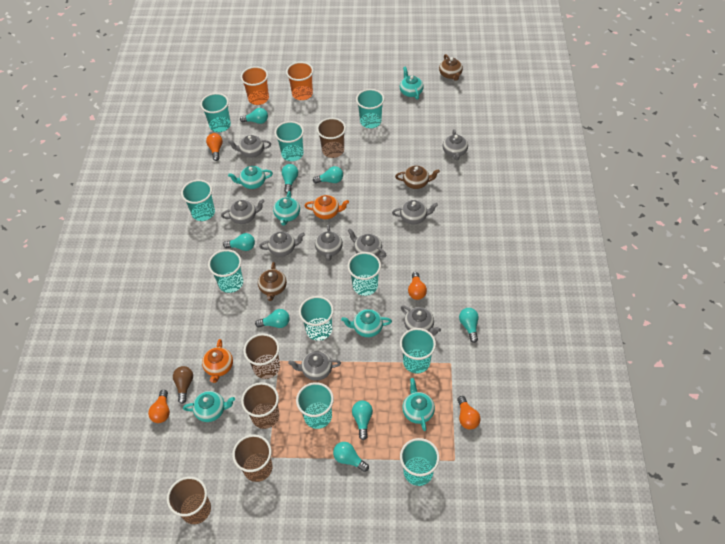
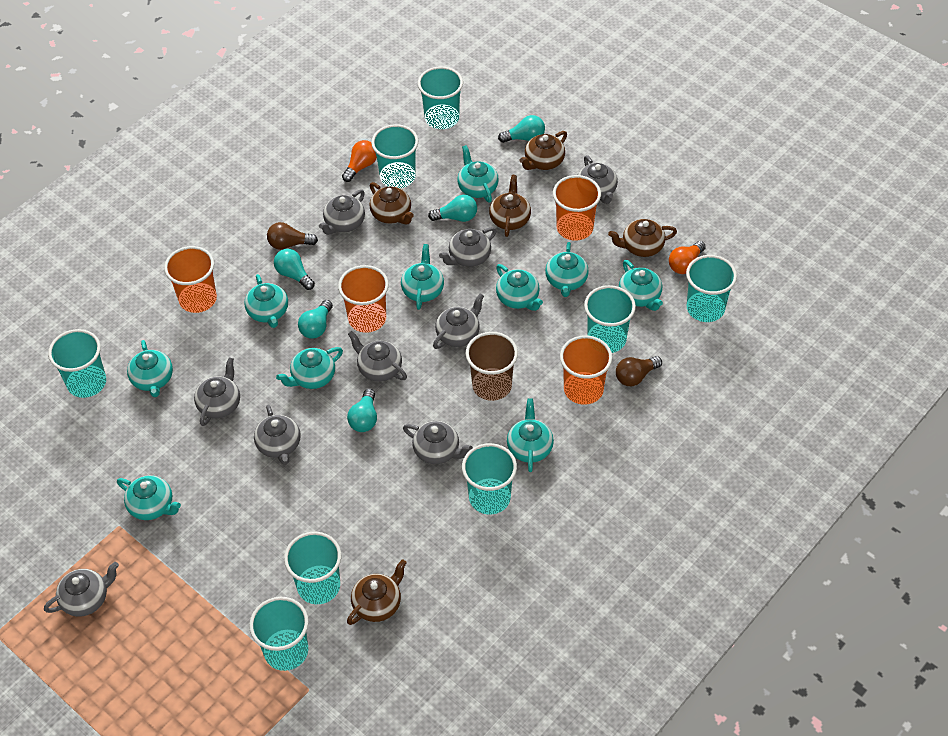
brown cup: 5 -> 1
brown light bulb: 1 -> 2
brown teapot: 3 -> 5
orange cup: 2 -> 4
orange light bulb: 4 -> 2
orange teapot: 2 -> 0
turquoise cup: 10 -> 8
turquoise light bulb: 8 -> 5
turquoise teapot: 6 -> 10

